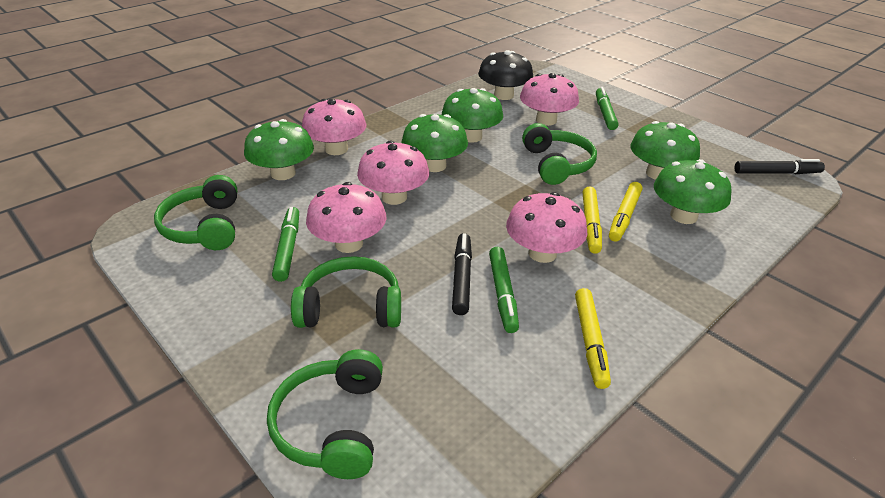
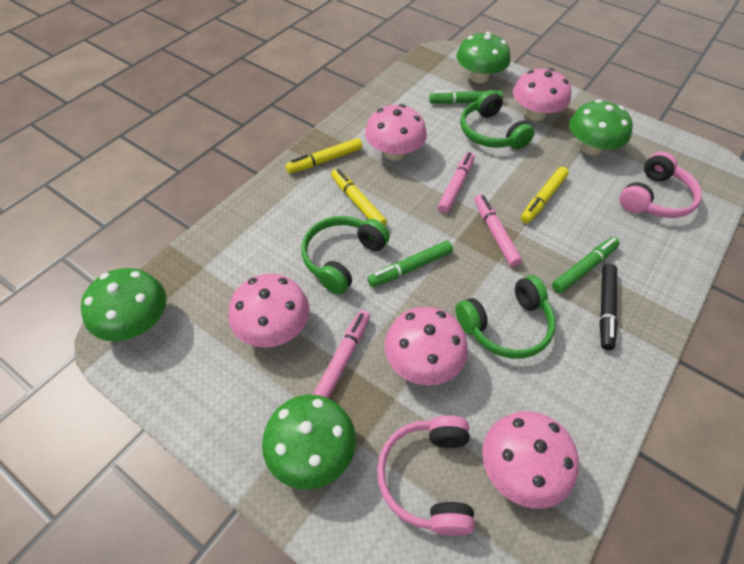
black marker: 2 -> 1
black mushroom: 1 -> 0
green headphones: 4 -> 3
green mushroom: 5 -> 4
pink headphones: 0 -> 2
pink marker: 0 -> 3

